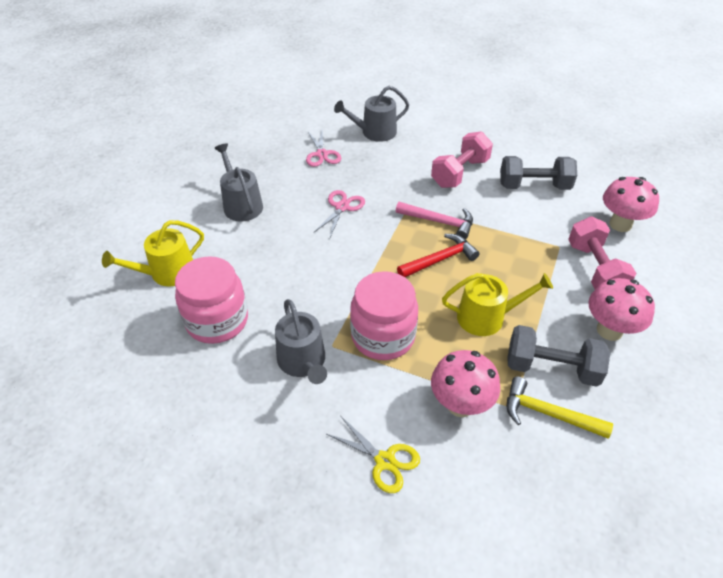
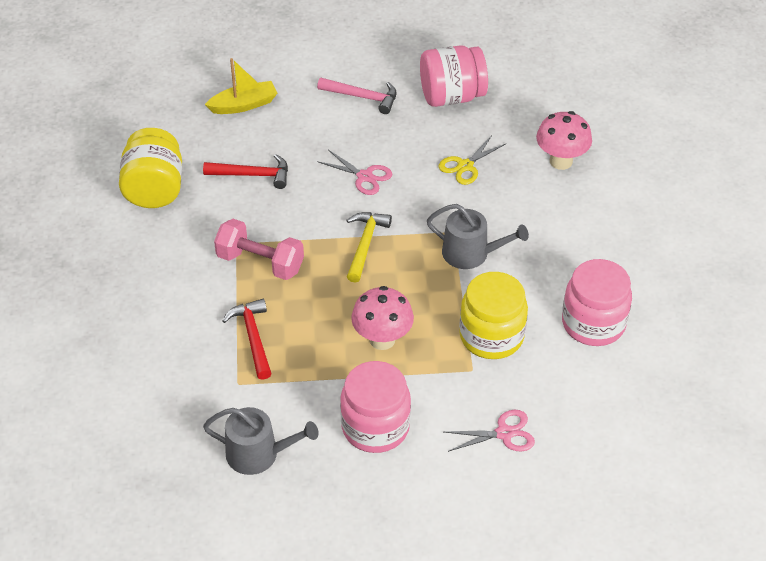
grey dumbbell: 2 -> 0
grey watering can: 3 -> 2
pink dumbbell: 2 -> 1
pink jar: 2 -> 3
pink mushroom: 3 -> 2
red hammer: 1 -> 2
yellow boat: 0 -> 1
yellow jar: 0 -> 2
yellow watering can: 2 -> 0

